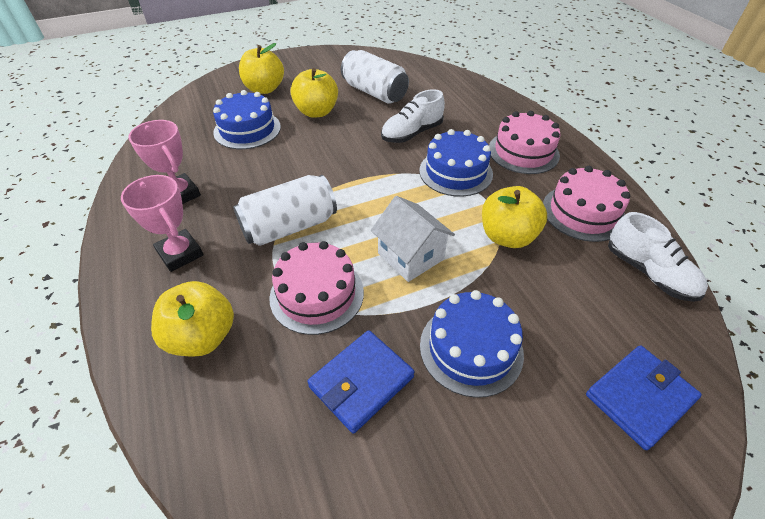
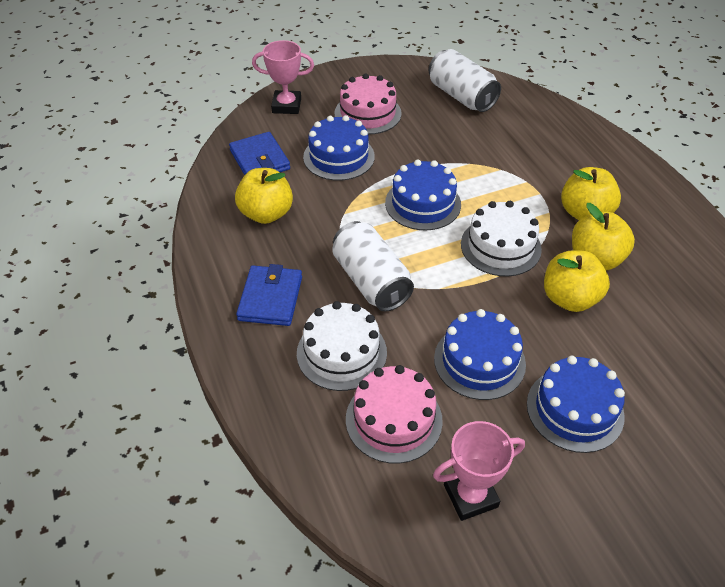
blue cake: 3 -> 4
pink cake: 3 -> 2
white cake: 0 -> 2
white house: 1 -> 0
white shoe: 2 -> 0

